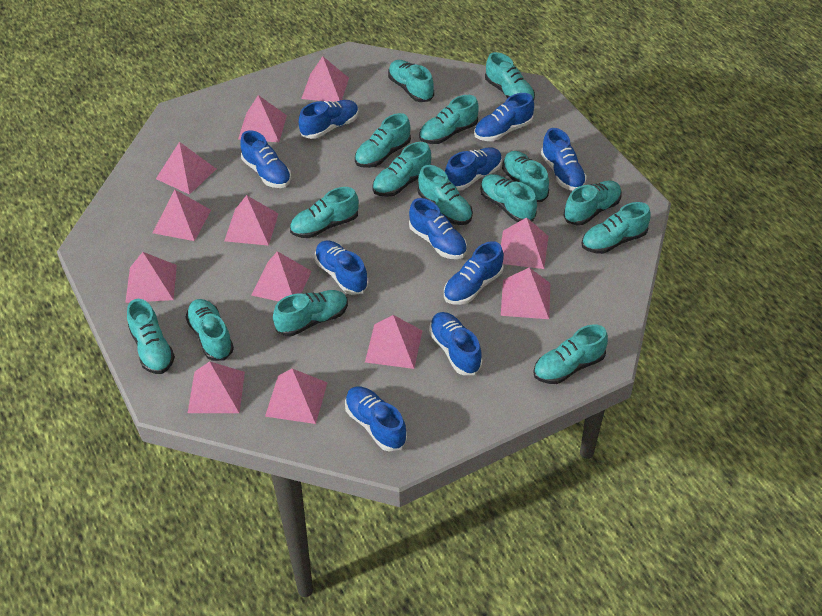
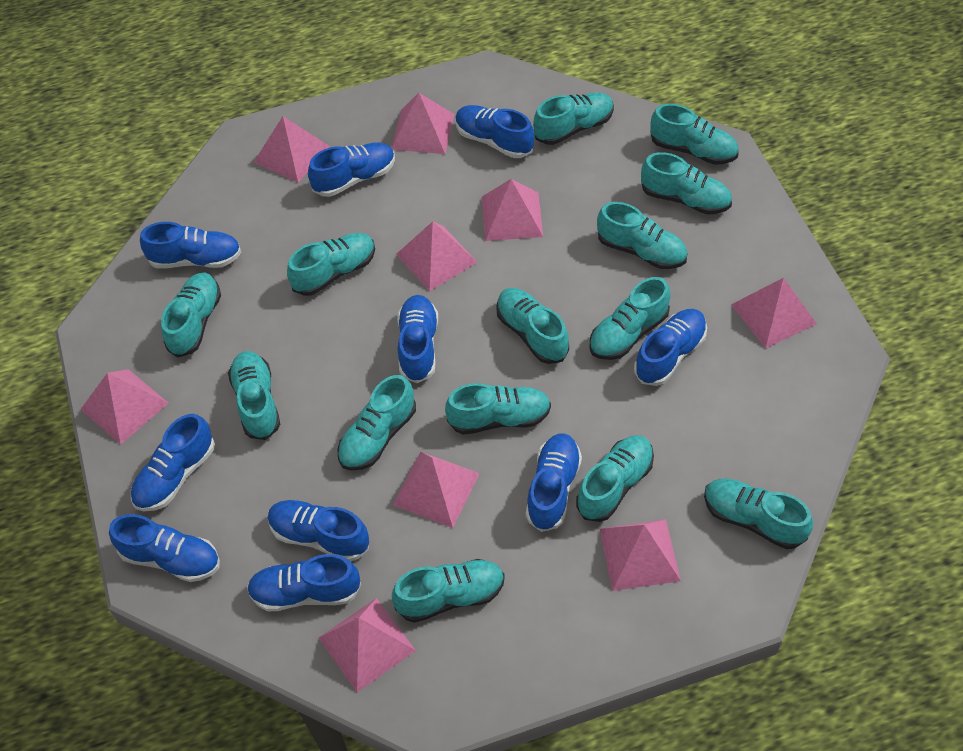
pink pyramid: 12 -> 9
turquoise shoe: 15 -> 14

